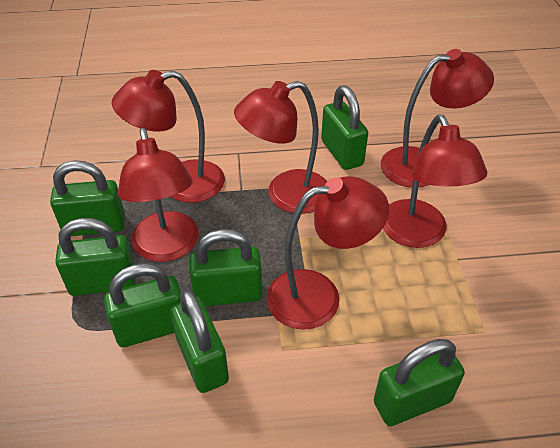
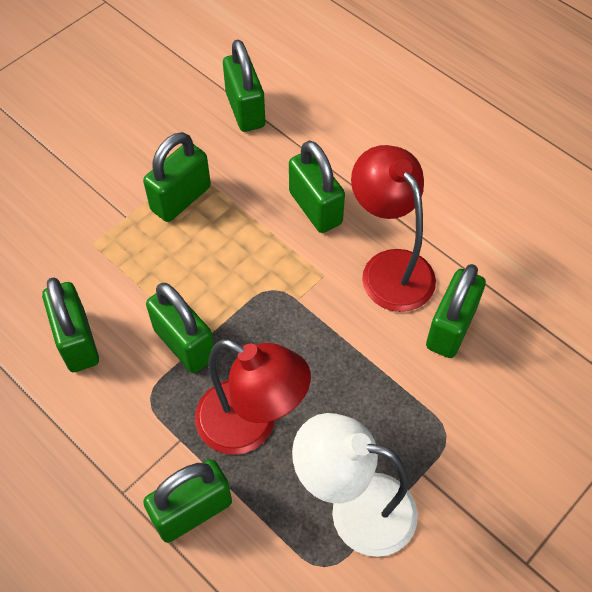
red lamp: 6 -> 2
white lamp: 0 -> 1

